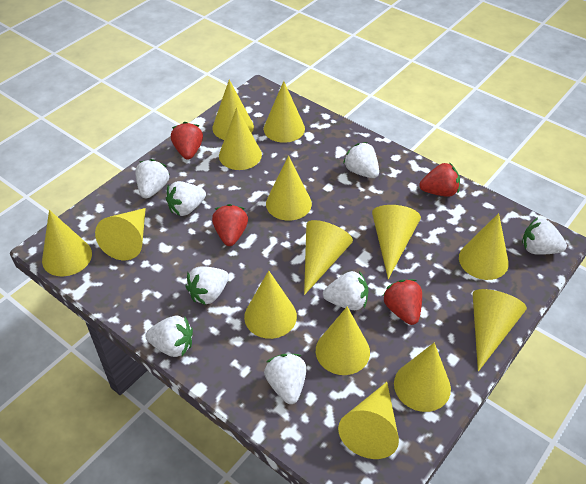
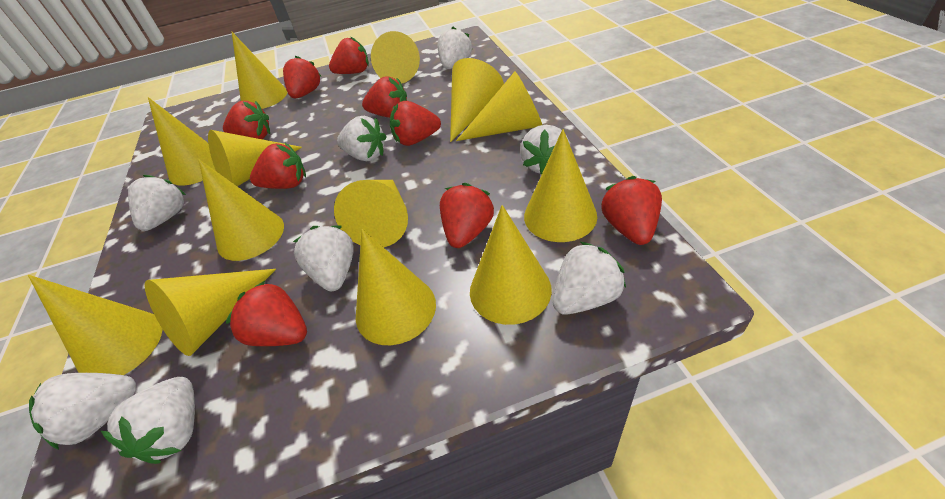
red strawberry: 4 -> 9
yellow cone: 14 -> 13

